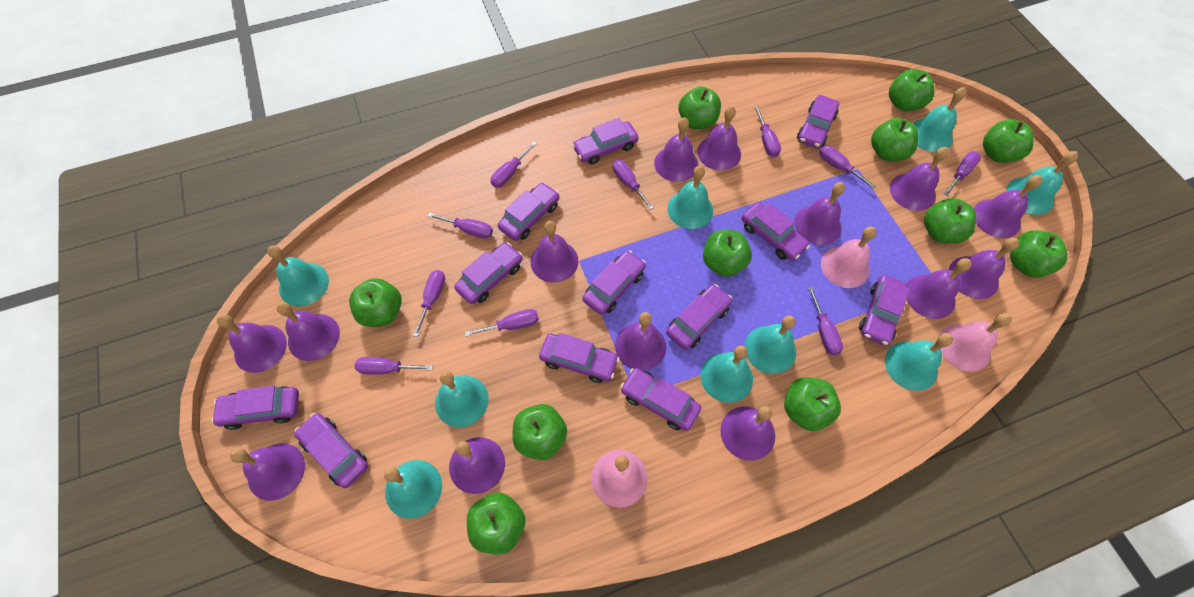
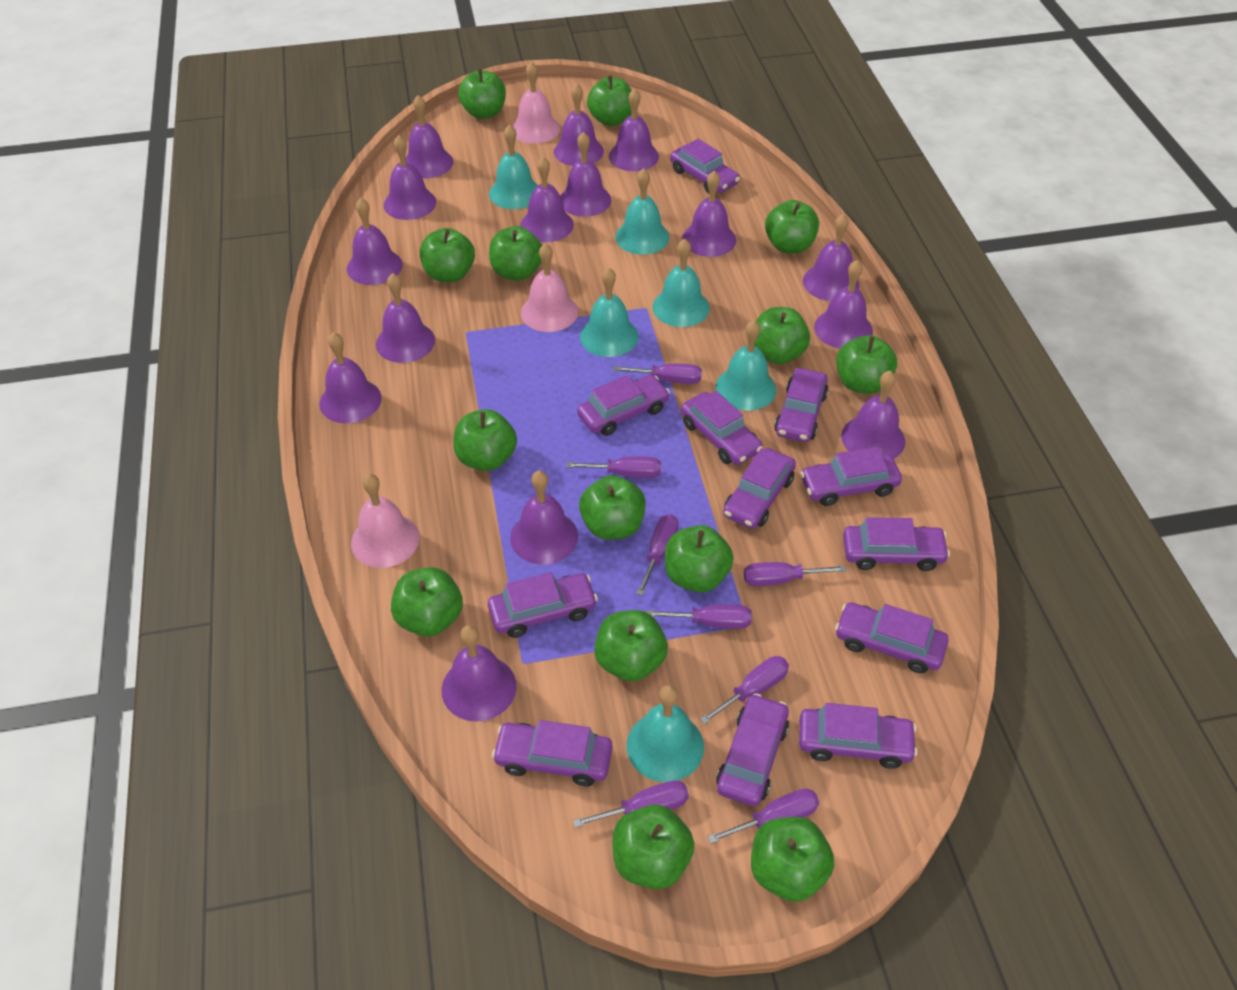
green apple: 11 -> 14
purple bell: 14 -> 15
purple screwdriver: 10 -> 8
turquoise bell: 9 -> 6

